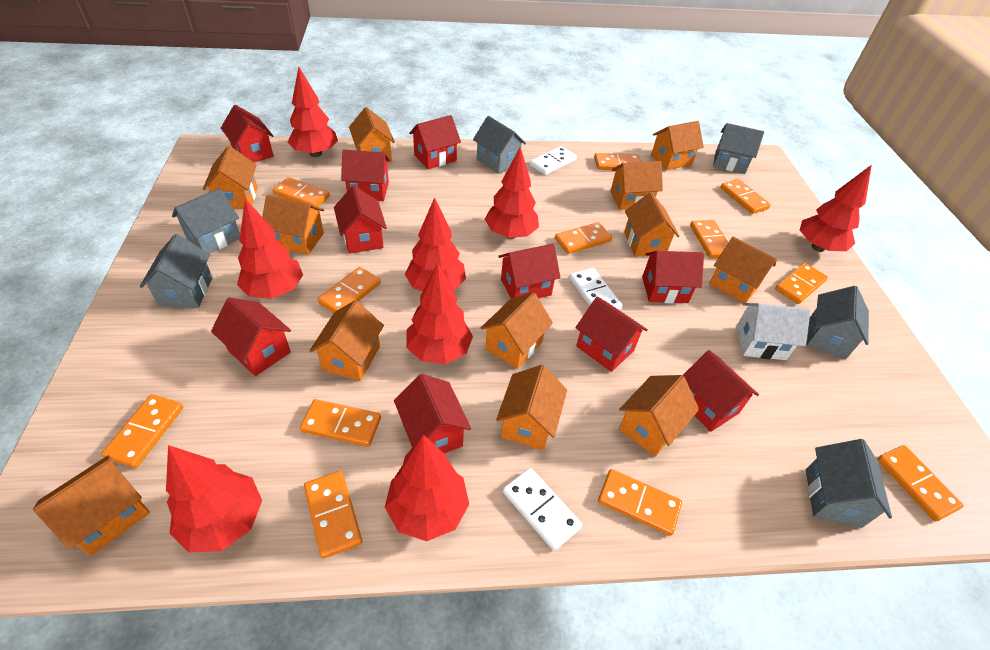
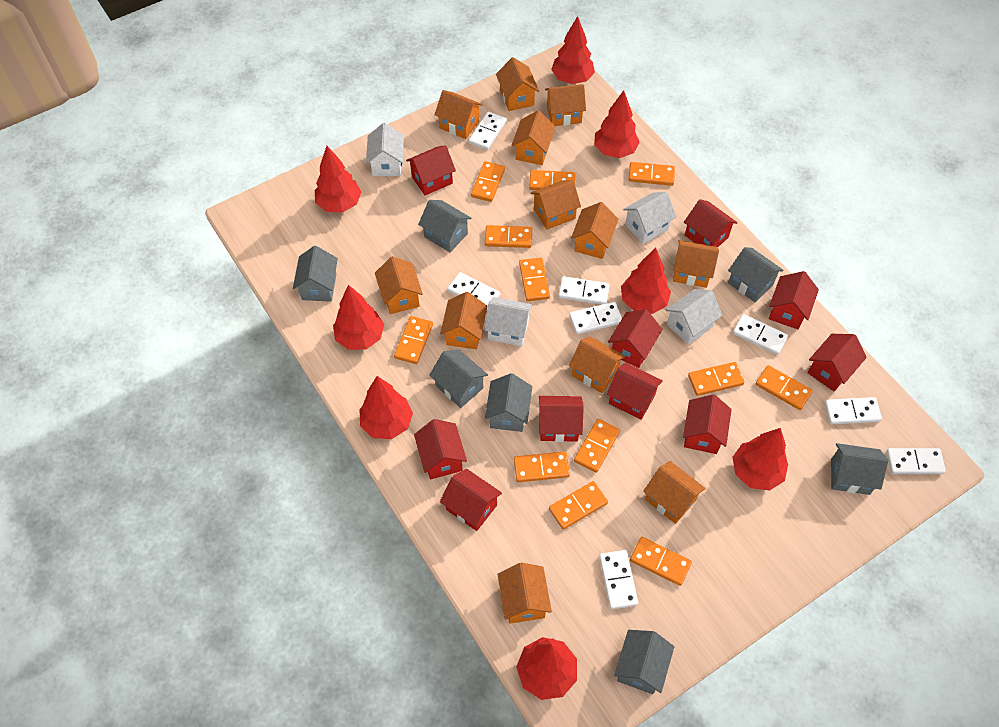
grey house: 6 -> 7
white domino: 3 -> 8
white house: 1 -> 4

